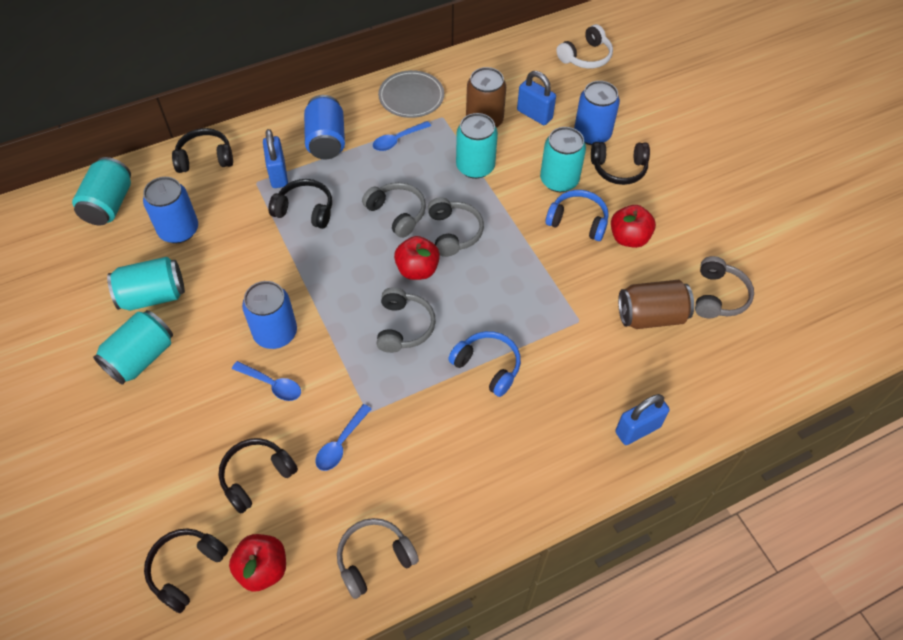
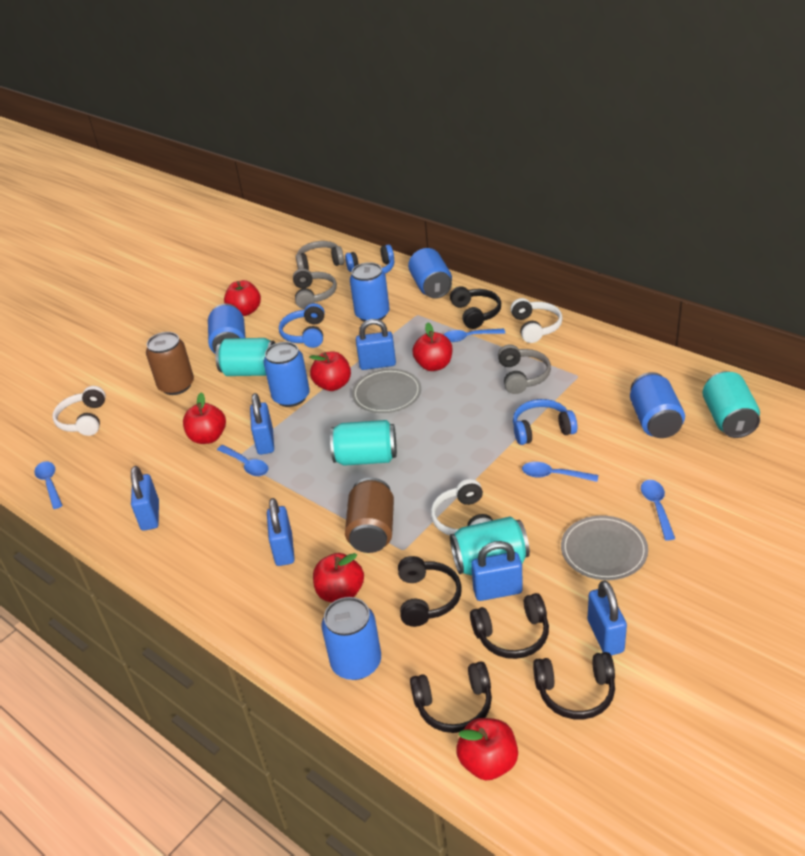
blue can: 4 -> 6
blue headphones: 2 -> 3
blue padlock: 3 -> 6
blue spoon: 3 -> 5
grey headphones: 5 -> 3
grey plate: 1 -> 2
red apple: 3 -> 6
turquoise can: 5 -> 4
white headphones: 1 -> 3

